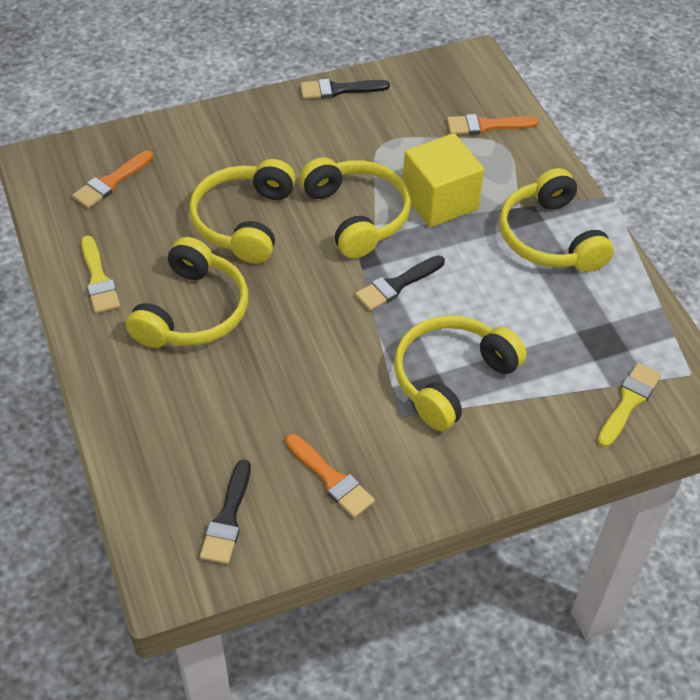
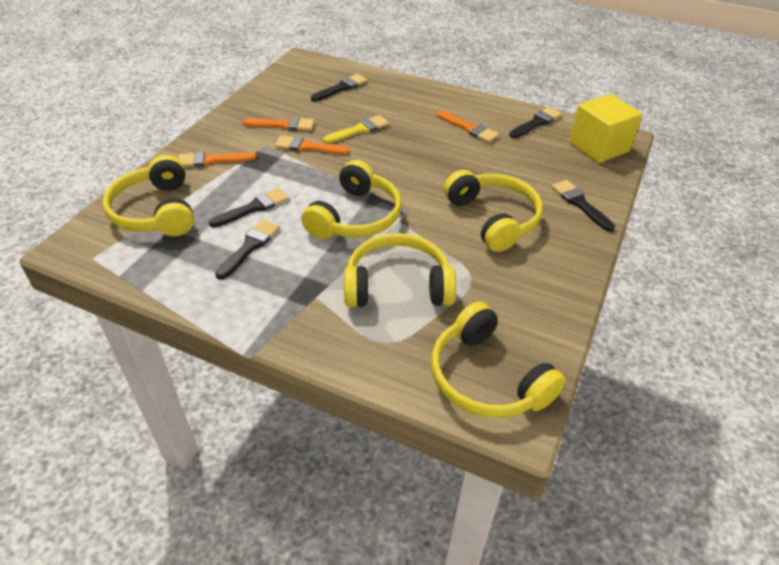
black brush: 3 -> 5
orange brush: 3 -> 4
yellow brush: 2 -> 1

